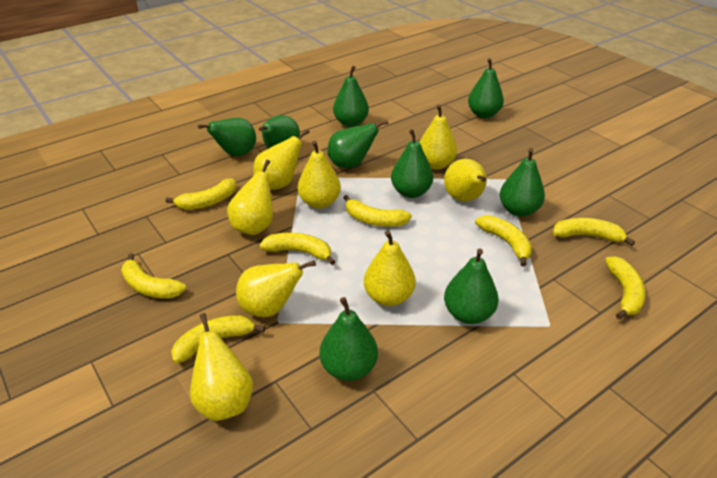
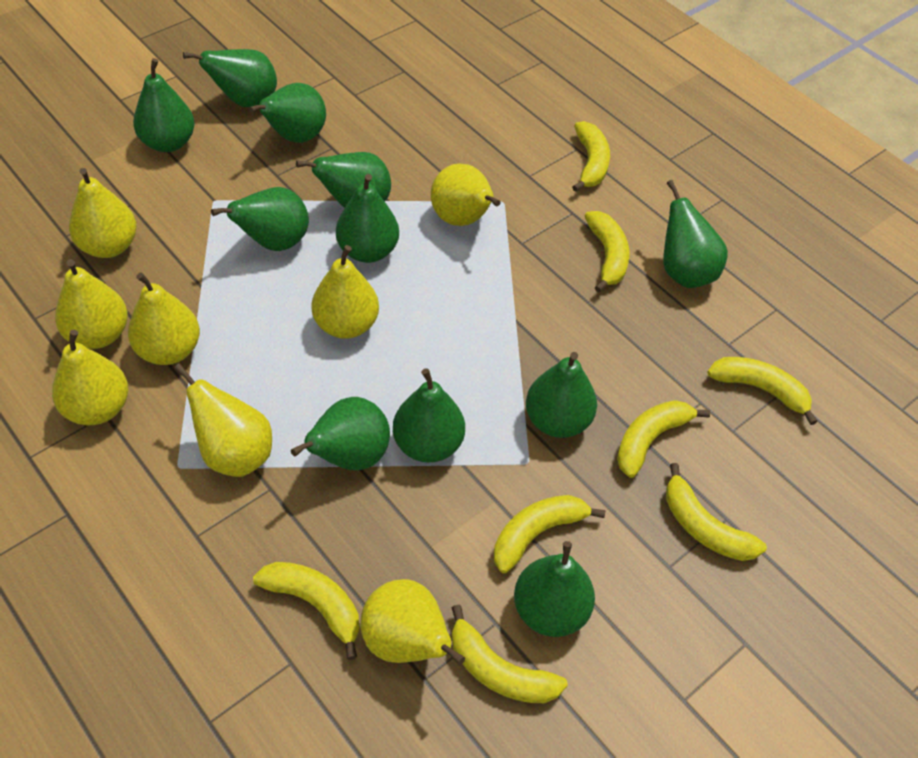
green pear: 9 -> 11

